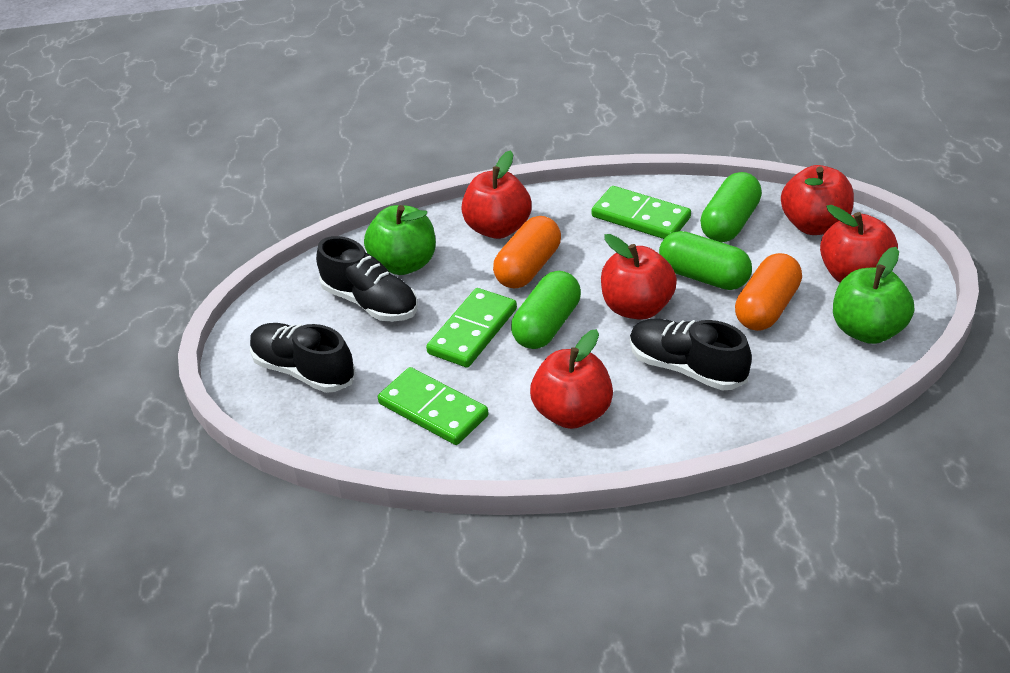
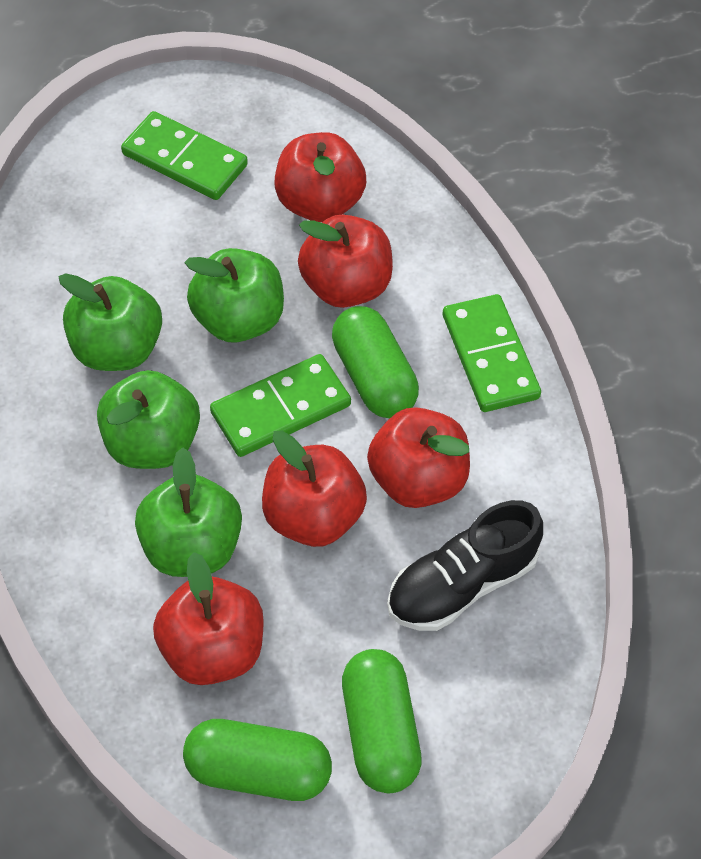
black shoe: 3 -> 1
green apple: 2 -> 4
orange capsule: 2 -> 0

